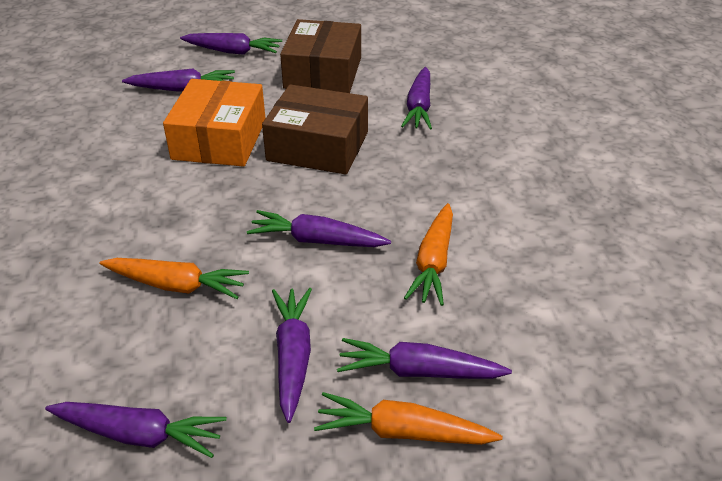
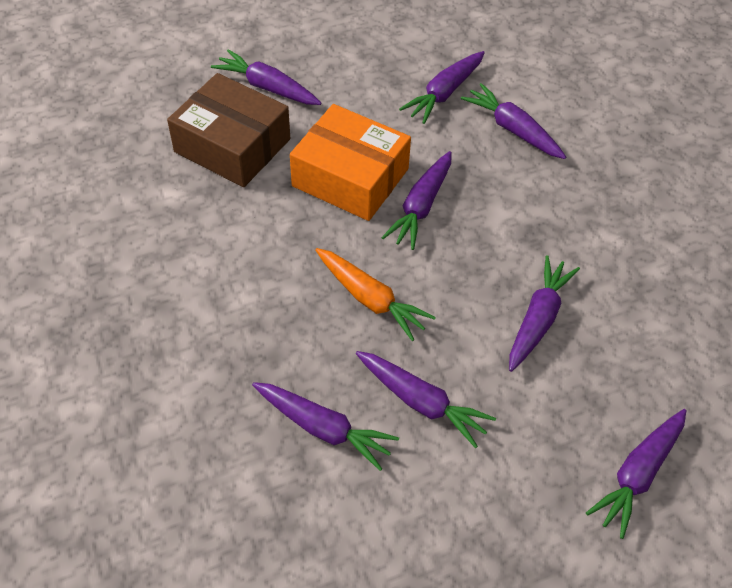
brown box: 2 -> 1
orange carrot: 3 -> 1
purple carrot: 7 -> 8

